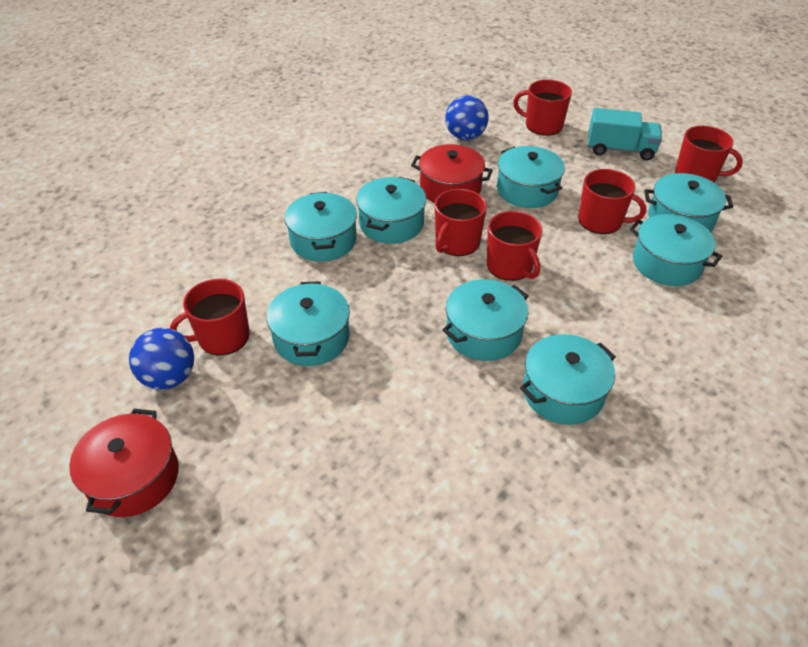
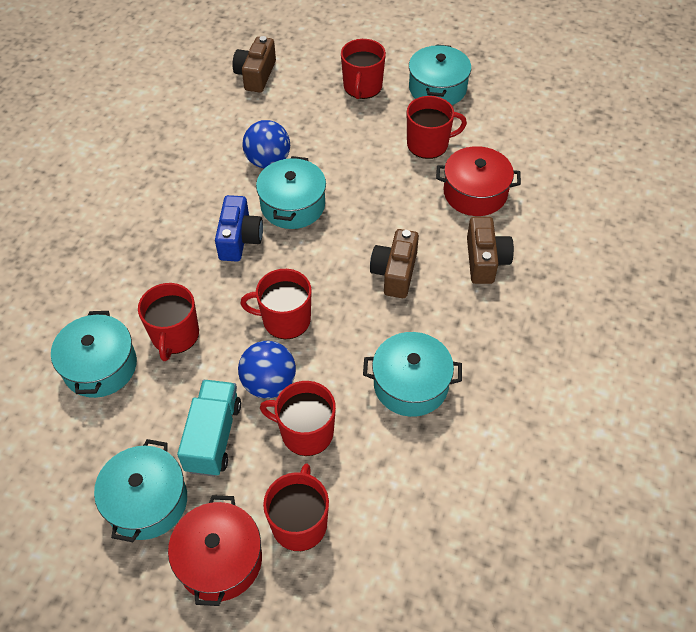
blue camera: 0 -> 1
brown camera: 0 -> 3
turquoise pot: 8 -> 5

